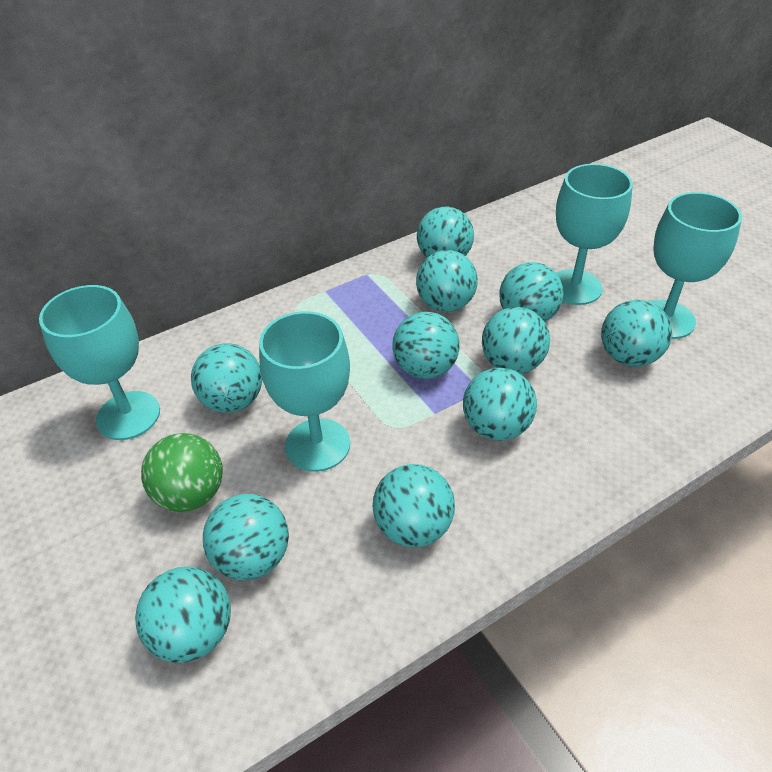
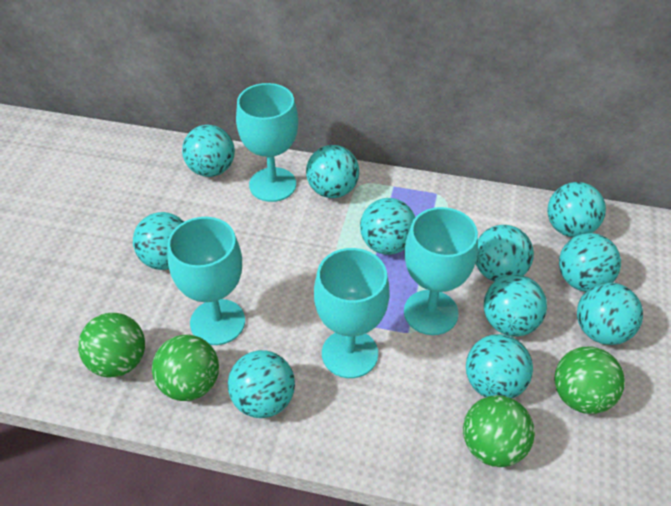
green ball: 1 -> 4

